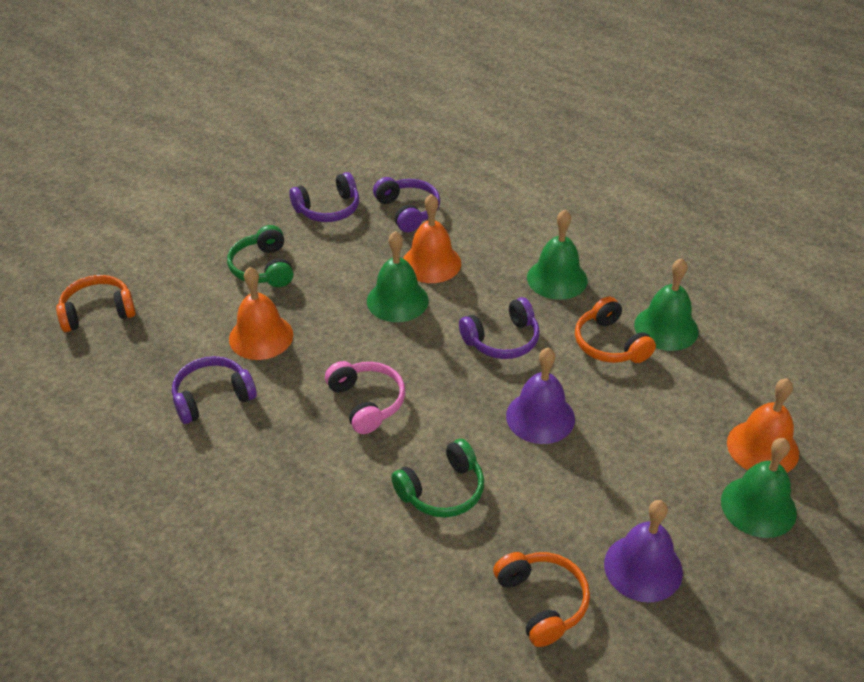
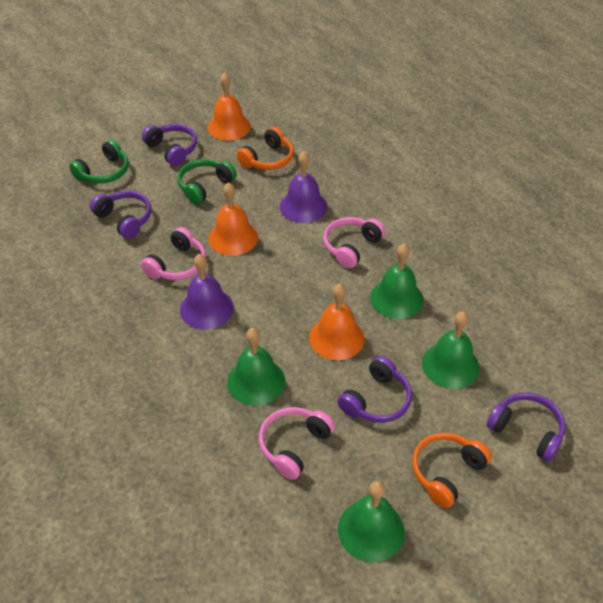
orange headphones: 3 -> 2
pink headphones: 1 -> 3

